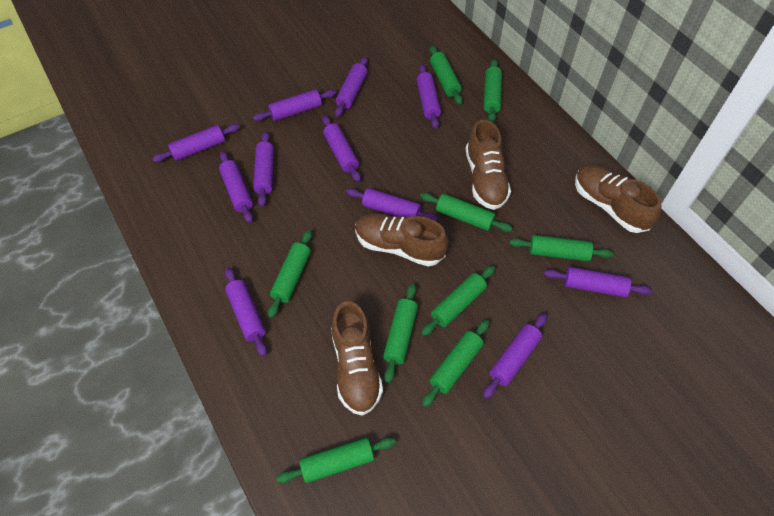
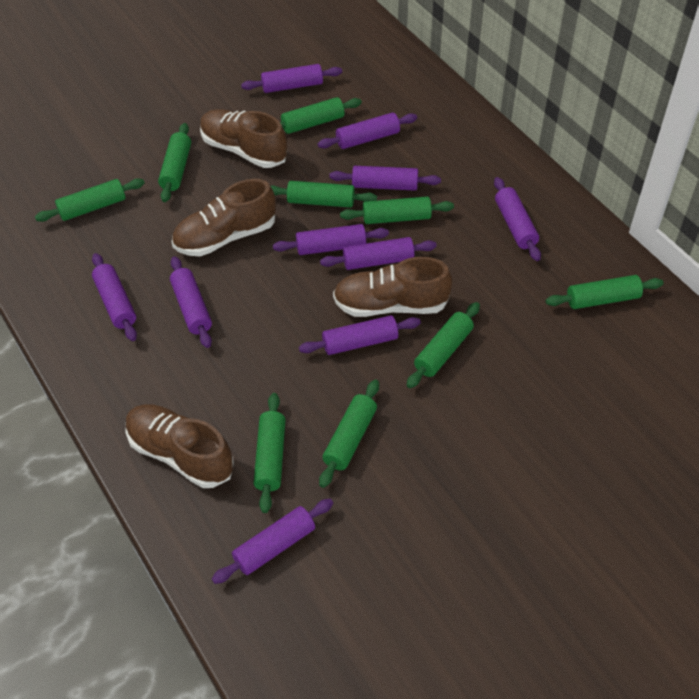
purple rolling pin: 11 -> 10

